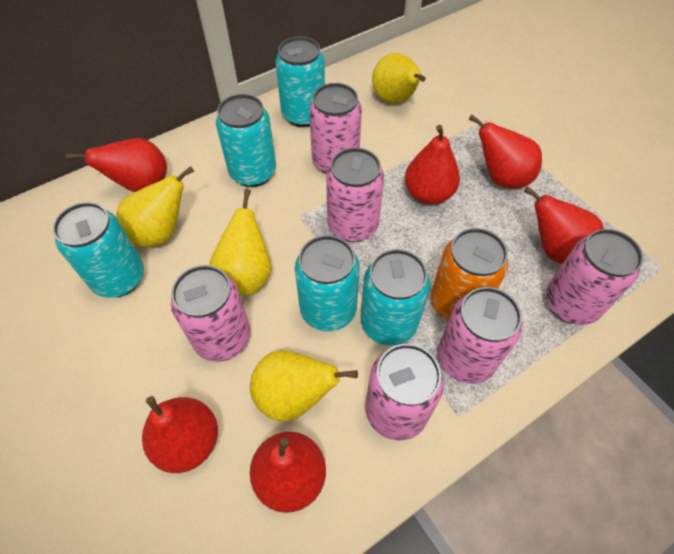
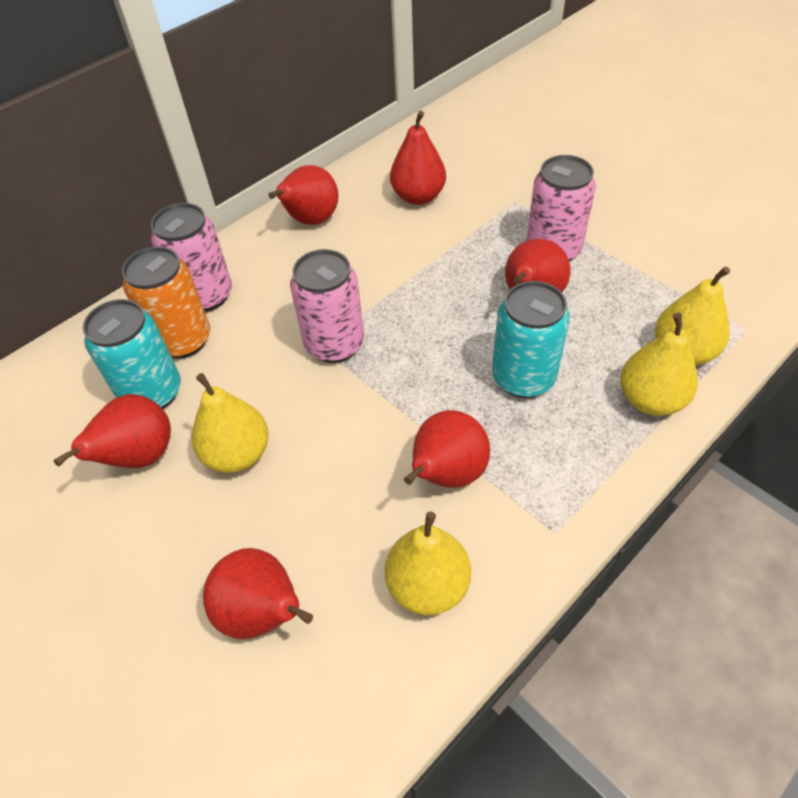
pink can: 6 -> 3
turquoise can: 5 -> 2

